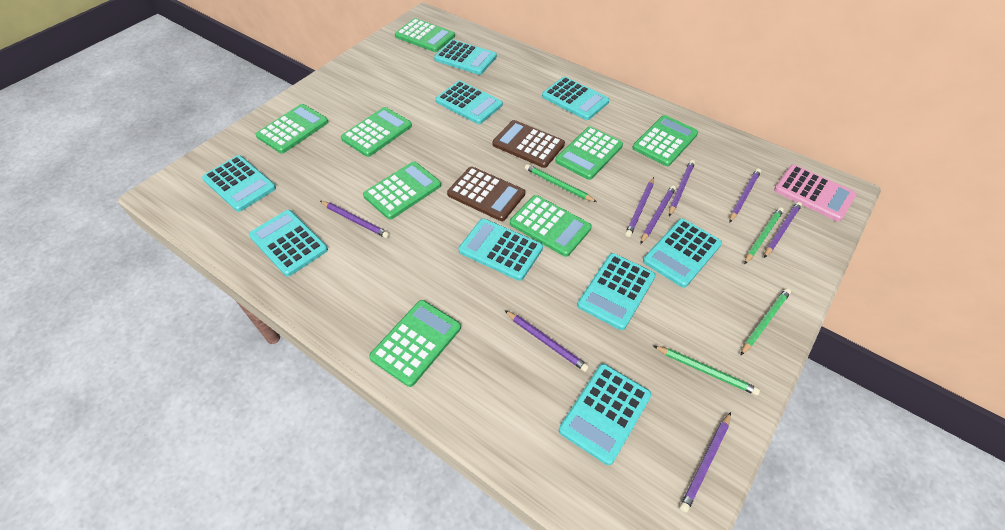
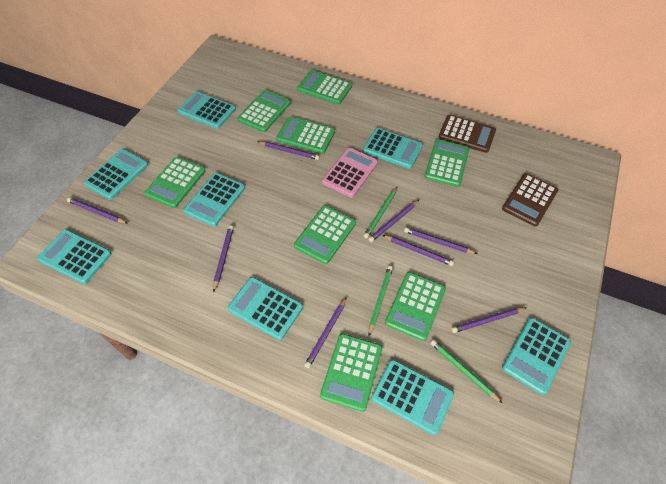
green pencil: 4 -> 3
turquoise calculator: 9 -> 8

